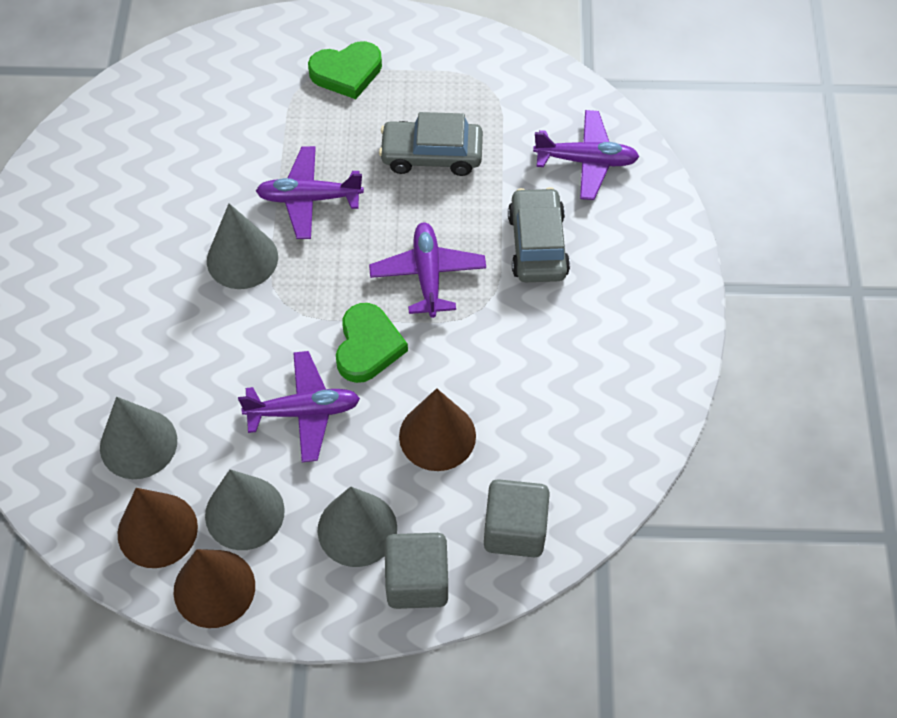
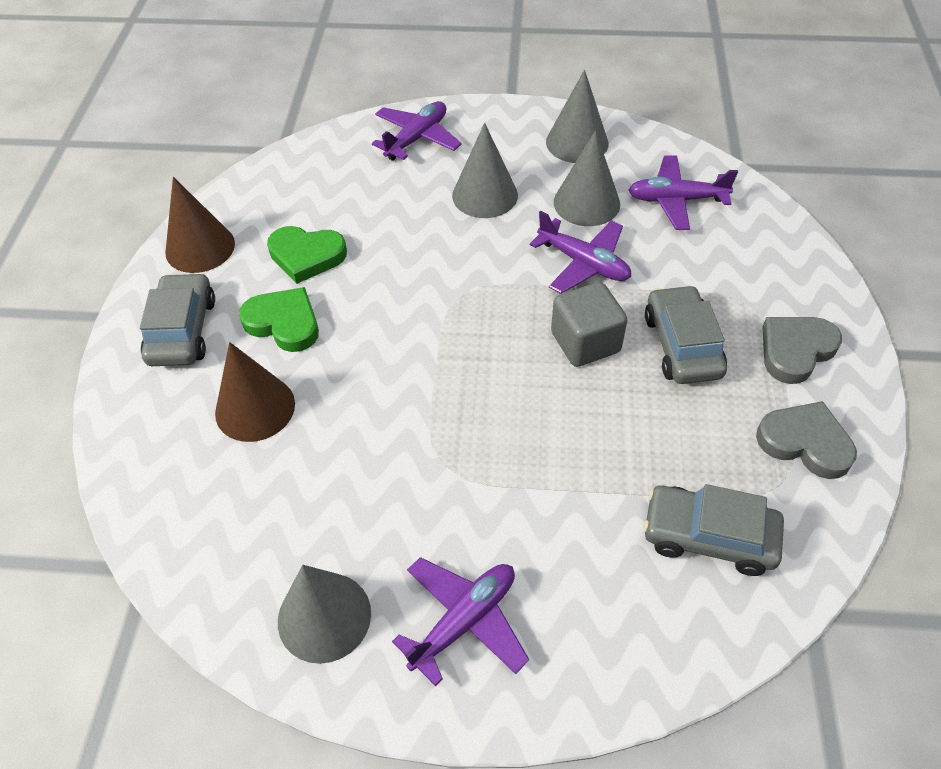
brown cone: 3 -> 2
grey car: 2 -> 3
grey cube: 2 -> 1
grey heart: 0 -> 2

